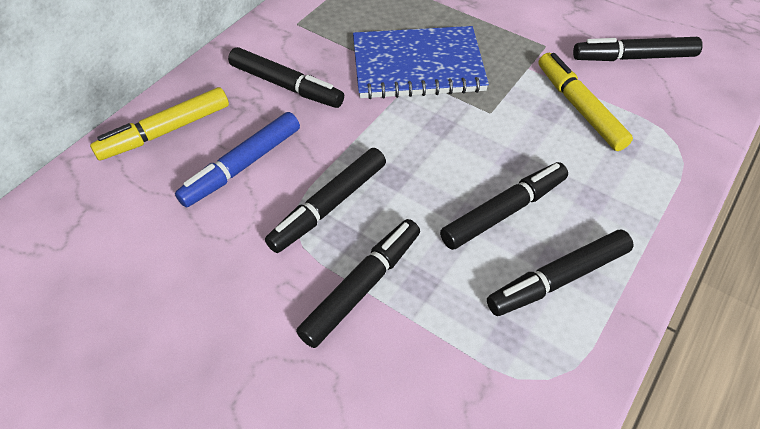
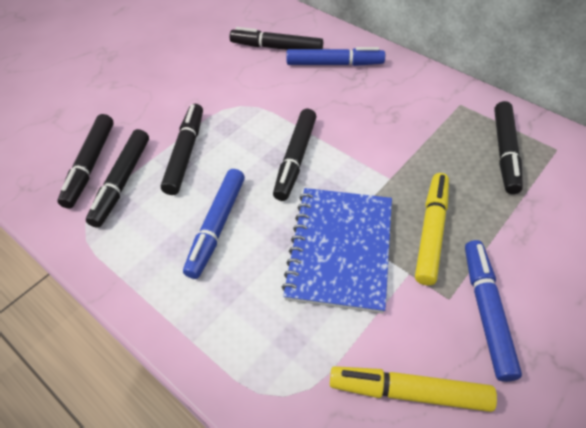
blue marker: 1 -> 3

